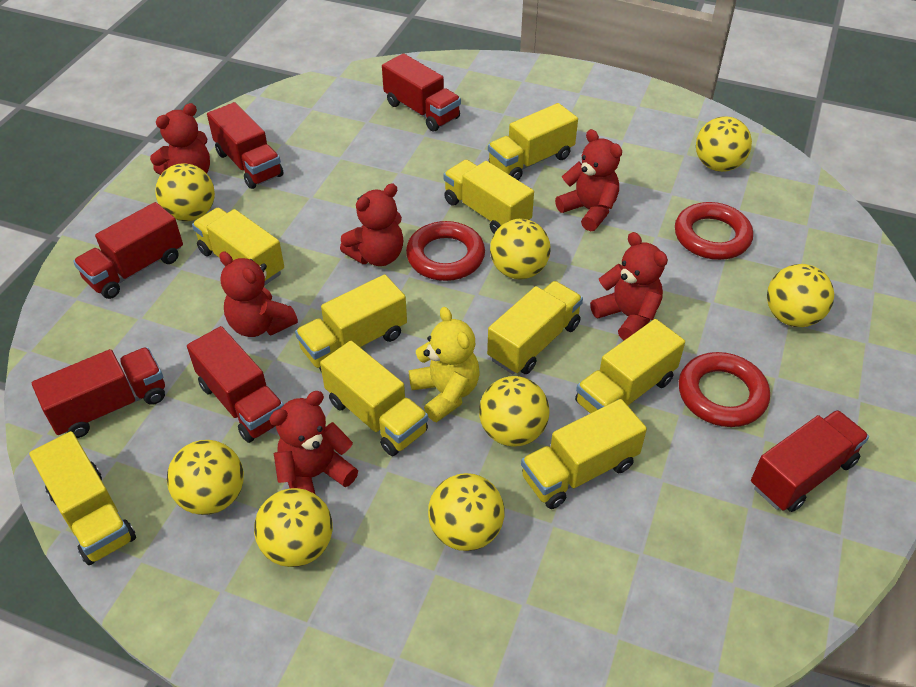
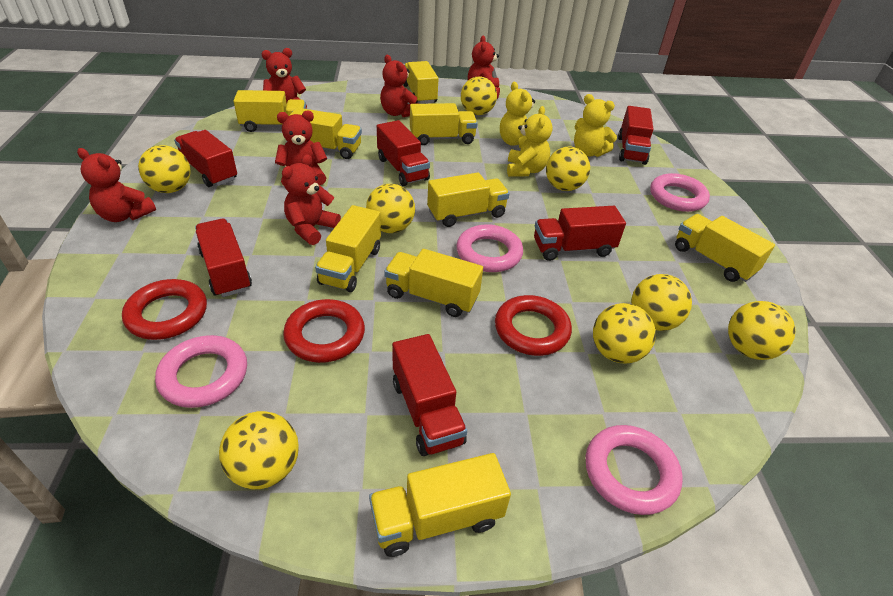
pink ring: 0 -> 4
yellow teddy bear: 1 -> 3

